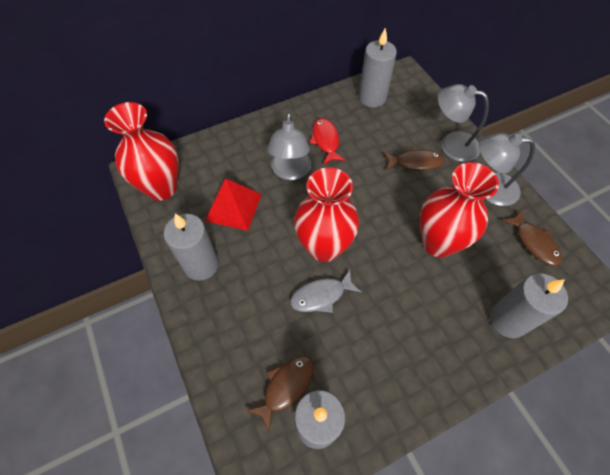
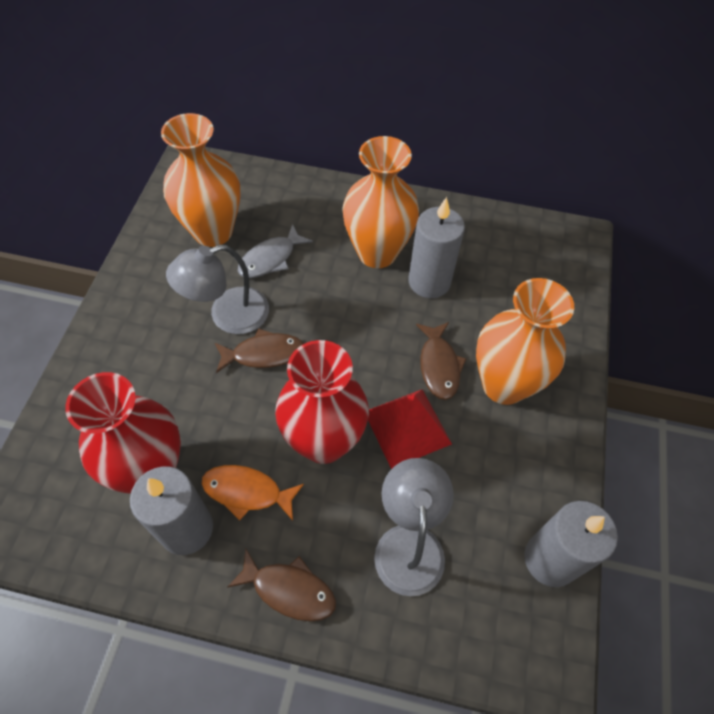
grey candle: 4 -> 3
grey lamp: 3 -> 2
orange fish: 0 -> 1
orange vase: 0 -> 3
red fish: 1 -> 0
red vase: 3 -> 2

